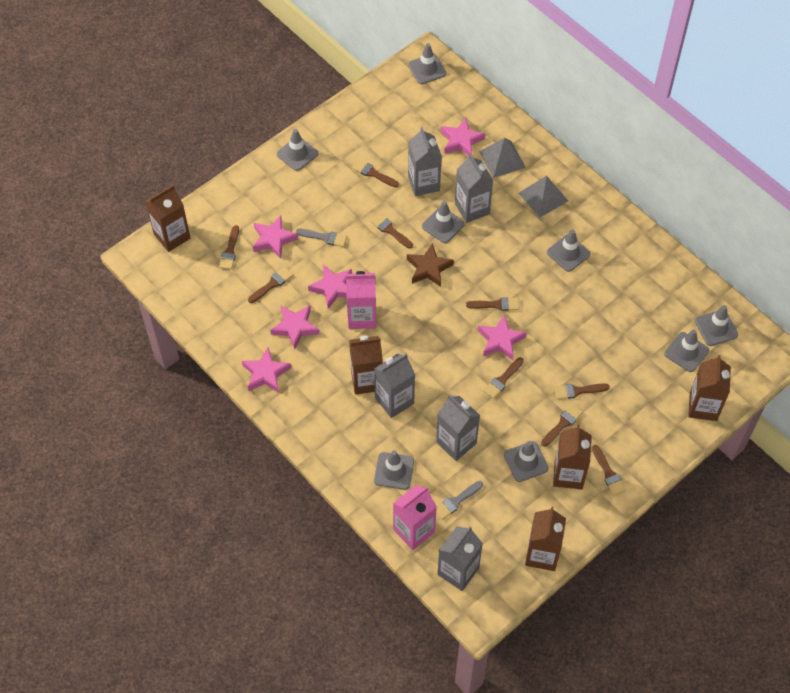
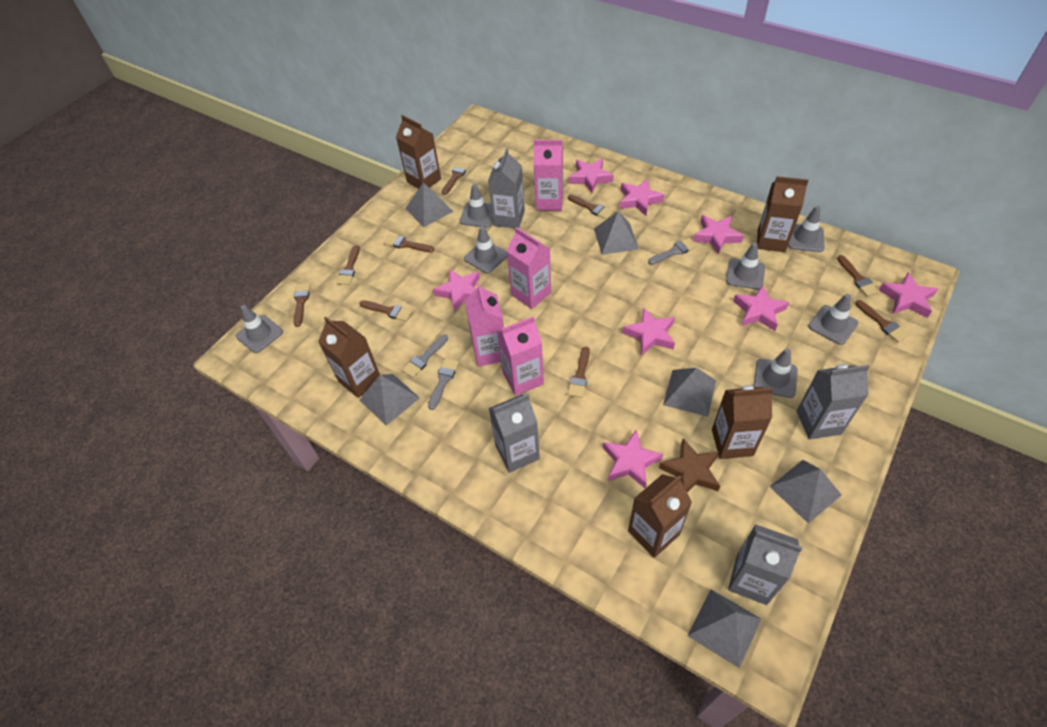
grey brush: 2 -> 3
grey carton: 5 -> 4
grey pyramid: 2 -> 6
grey traffic cone: 8 -> 7
pink carton: 2 -> 4
pink star: 6 -> 8

